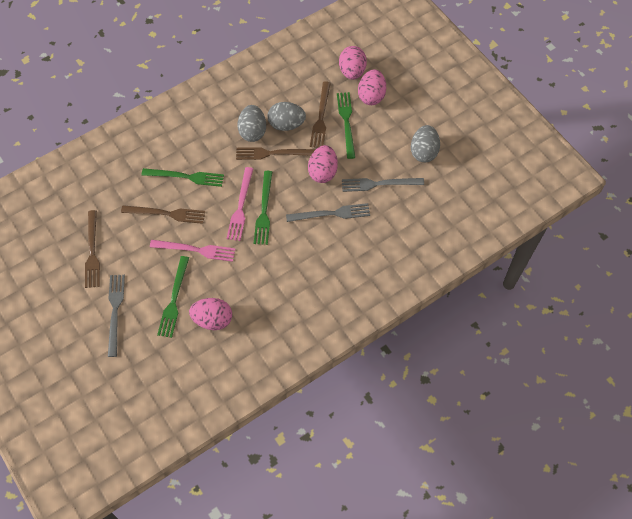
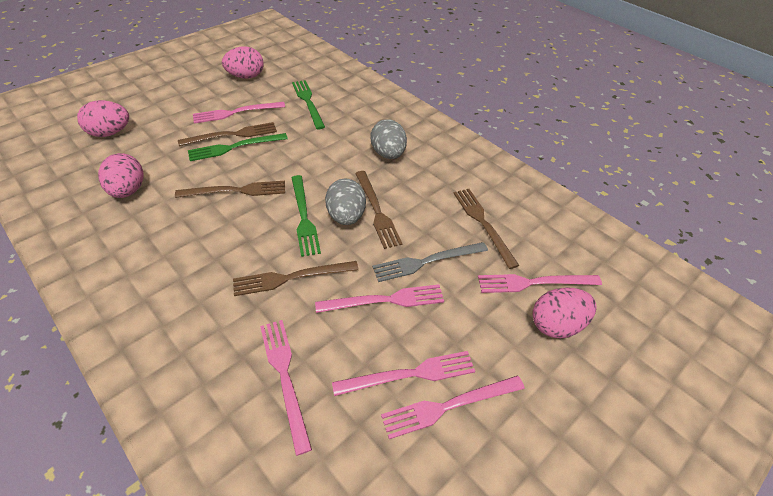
brown fork: 4 -> 5
green fork: 4 -> 3
grey egg: 3 -> 2
grey fork: 3 -> 1
pink fork: 2 -> 6

